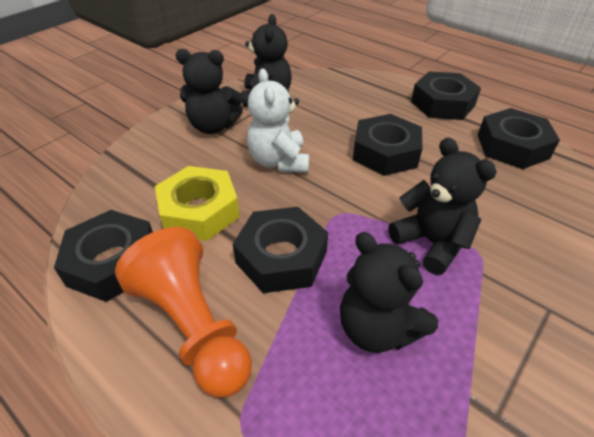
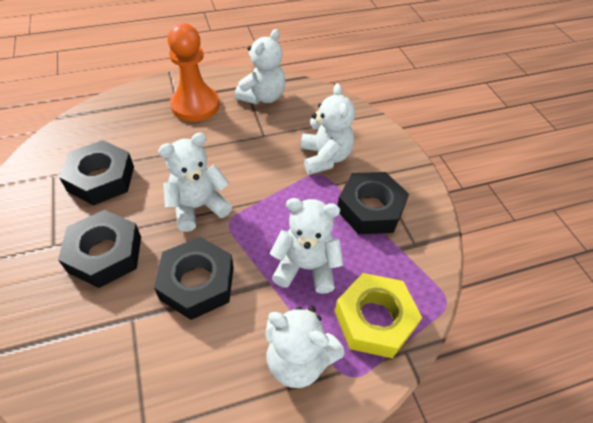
black nut: 5 -> 4
black teddy bear: 4 -> 0
white teddy bear: 1 -> 5

